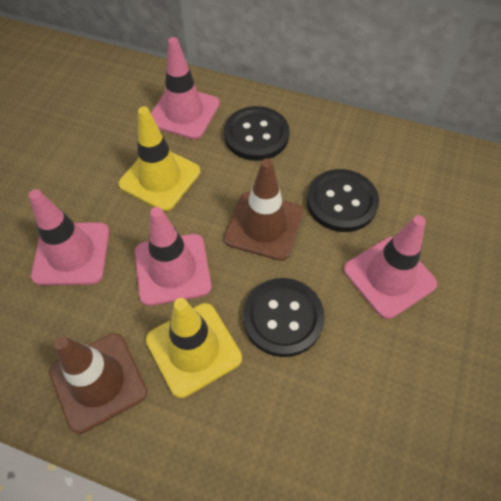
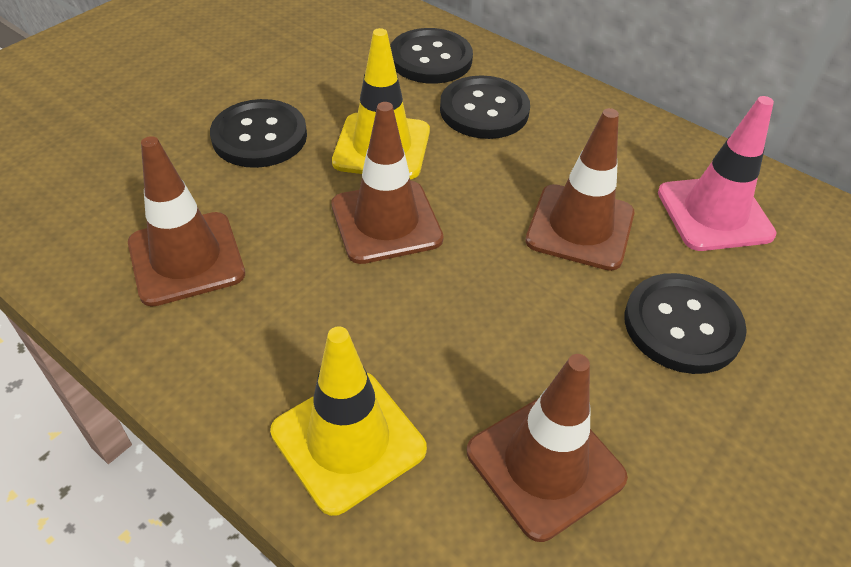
black button: 3 -> 4
brown traffic cone: 2 -> 4
pink traffic cone: 4 -> 1

